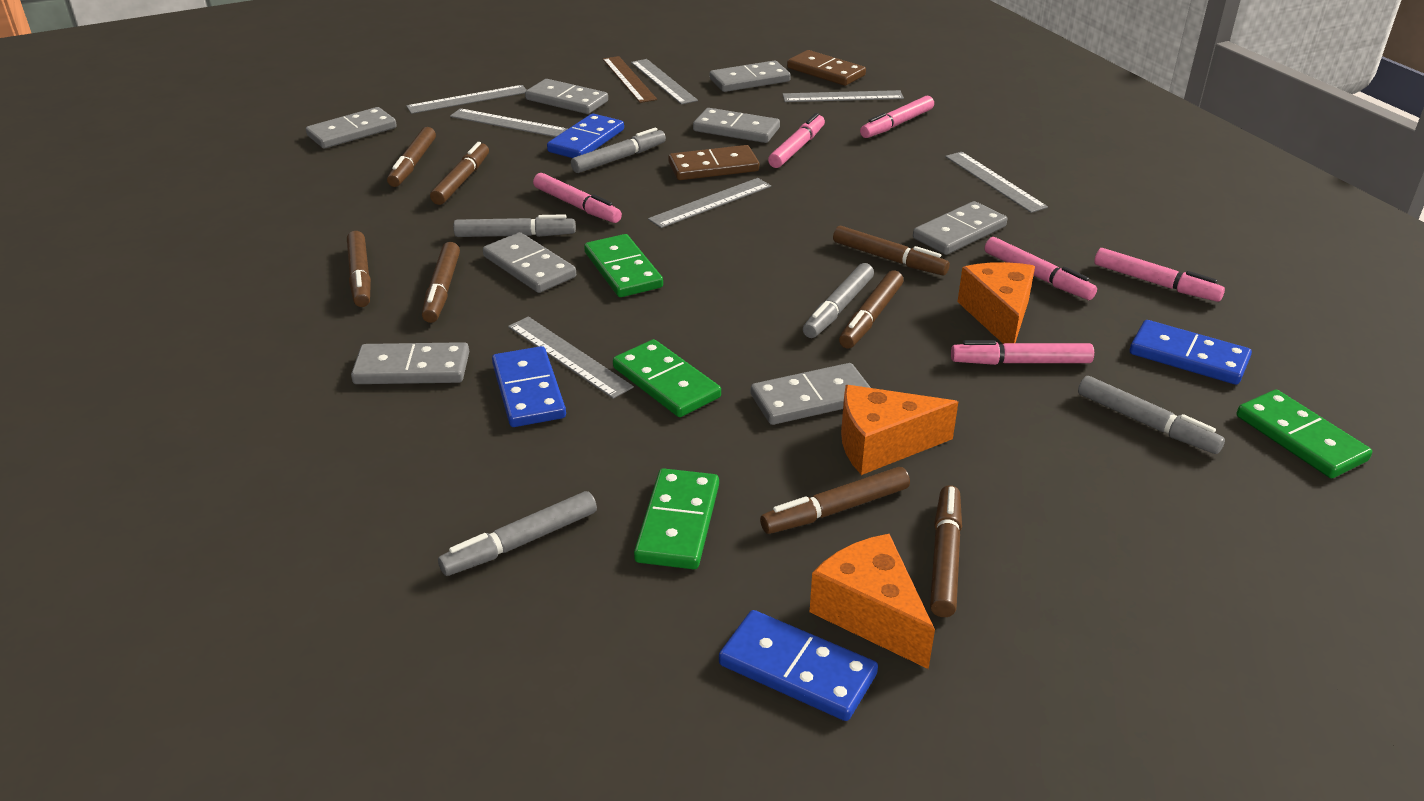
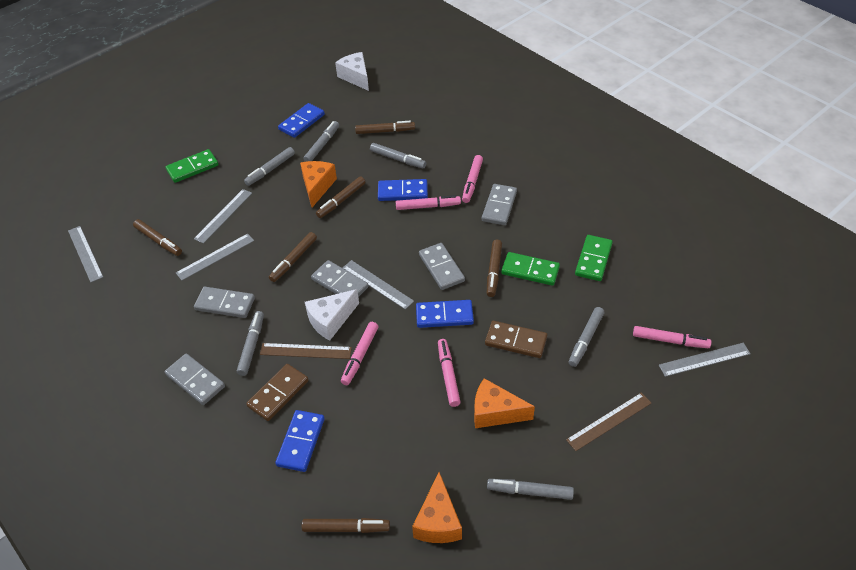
brown marker: 8 -> 6
brown ruler: 1 -> 2
green domino: 4 -> 3
grey domino: 8 -> 5
grey marker: 5 -> 6
grey ruler: 7 -> 5
pink marker: 6 -> 5
white cheese: 0 -> 2

